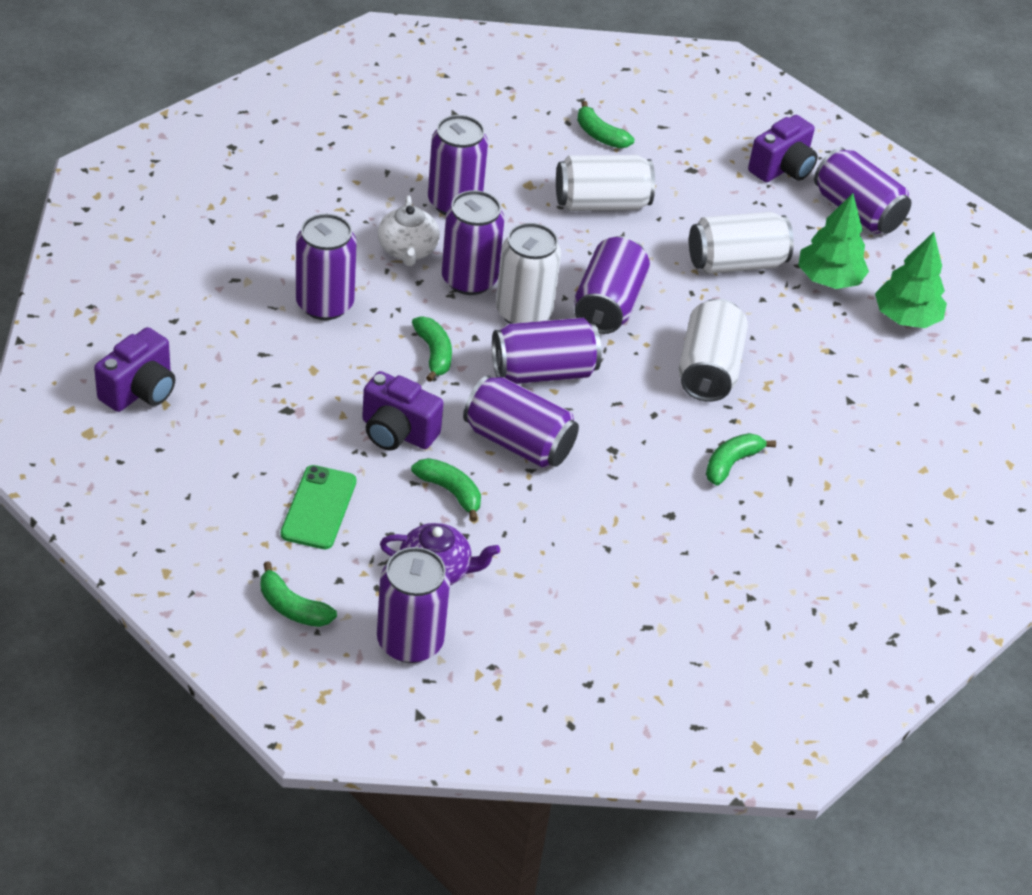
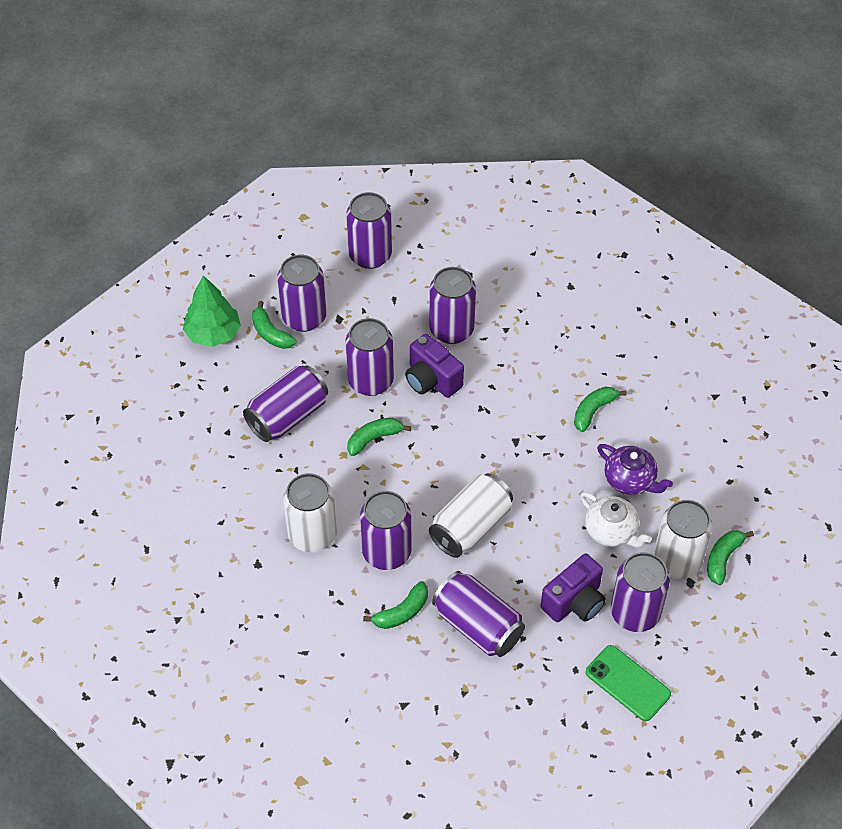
green tree: 2 -> 1
purple camera: 3 -> 2
white can: 4 -> 3

